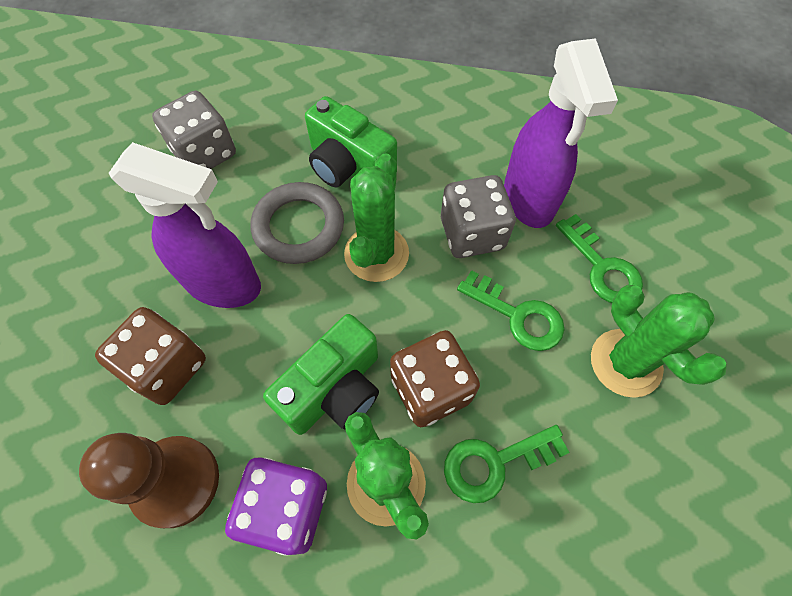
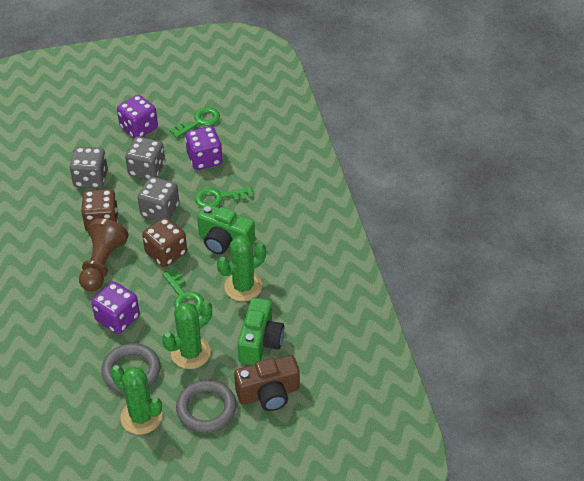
brown camera: 0 -> 1
grey dice: 2 -> 3
grey ring: 1 -> 2
purple dice: 1 -> 3
purple spray bottle: 2 -> 0

